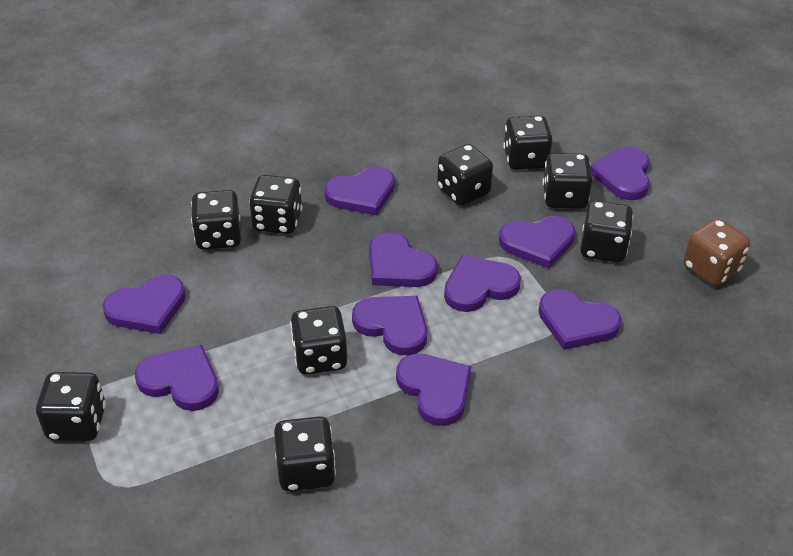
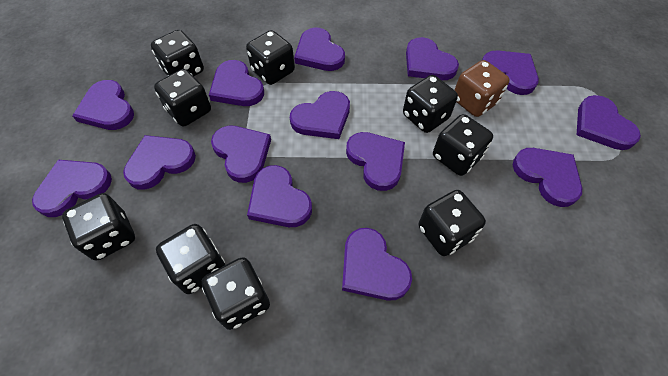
purple heart: 10 -> 14

